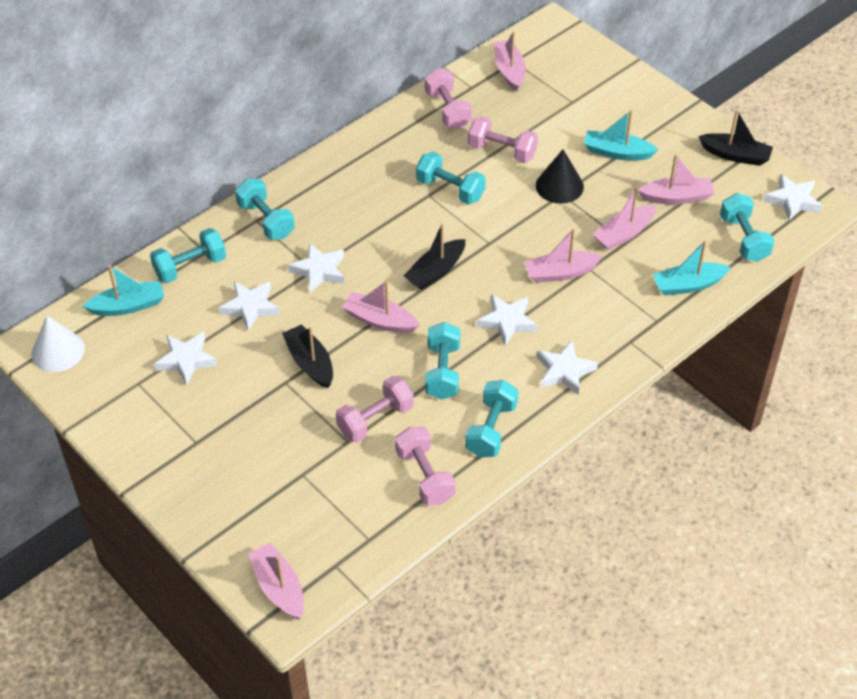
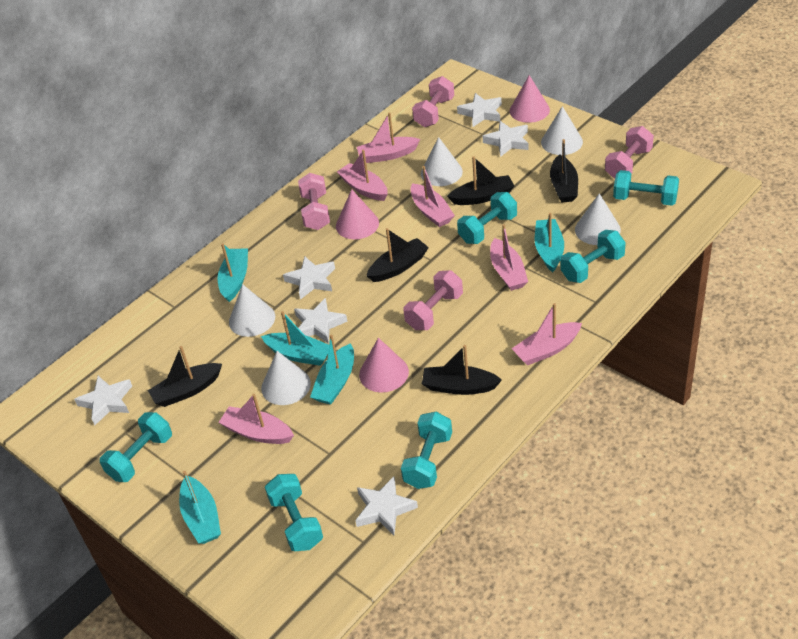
black boat: 3 -> 5
black cone: 1 -> 0
pink cone: 0 -> 3
turquoise boat: 3 -> 5
white cone: 1 -> 5

